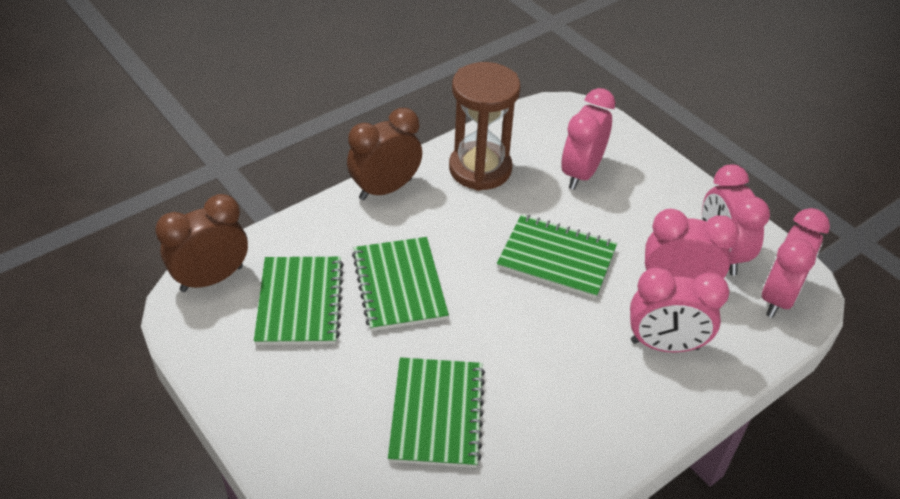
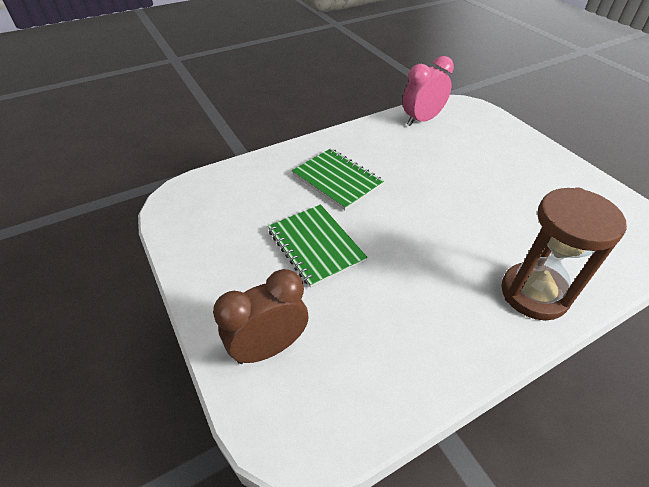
brown clock: 2 -> 1
green notebook: 4 -> 2
pink clock: 5 -> 1

